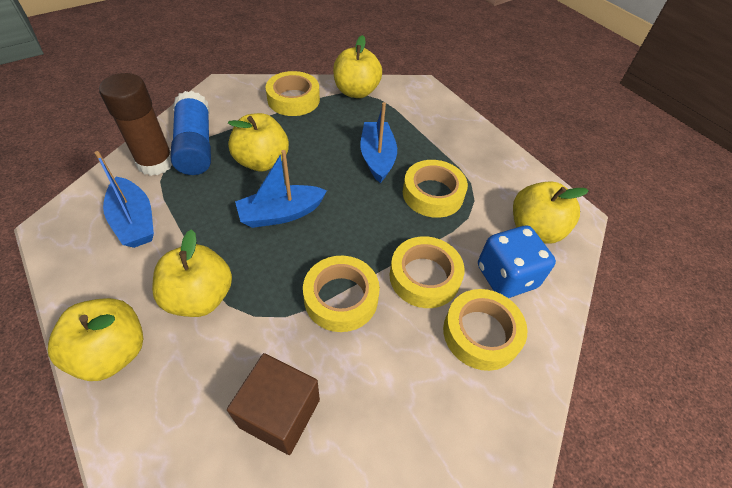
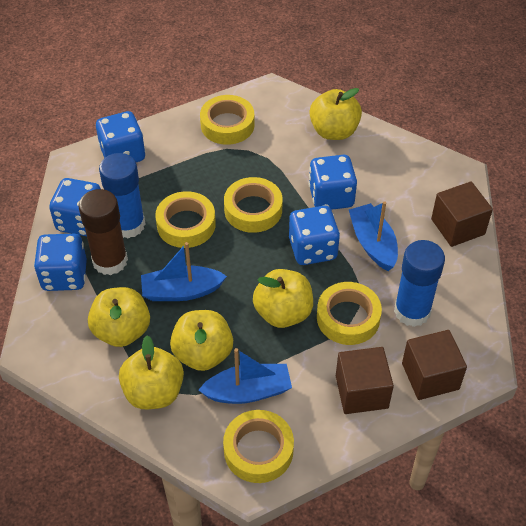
blue dice: 1 -> 5
blue glue stick: 1 -> 2
brown cube: 1 -> 3

